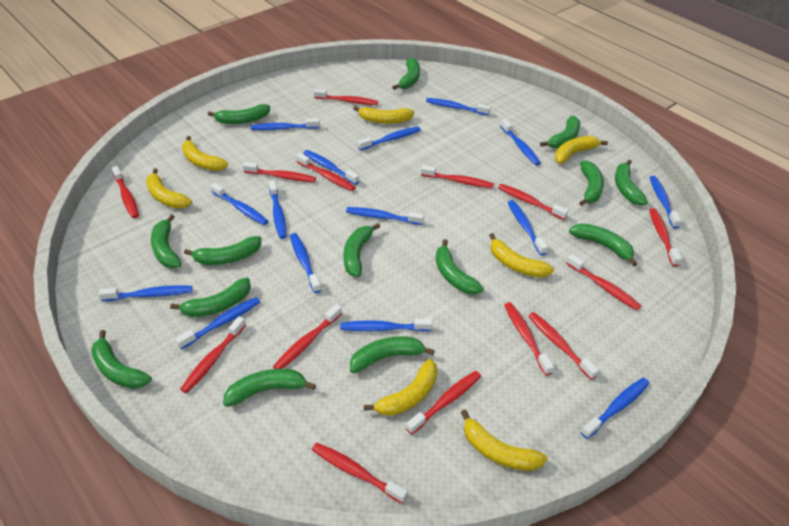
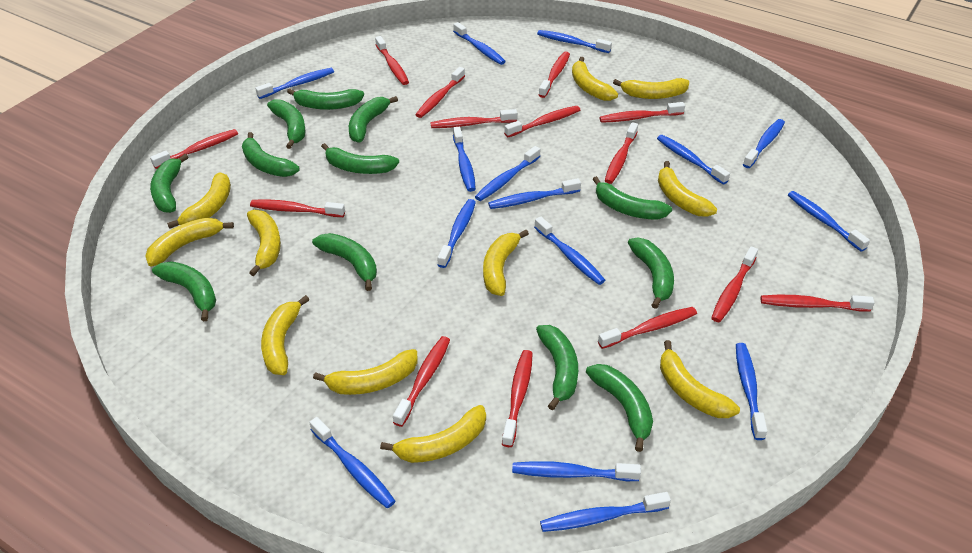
green banana: 14 -> 12
yellow banana: 7 -> 11

